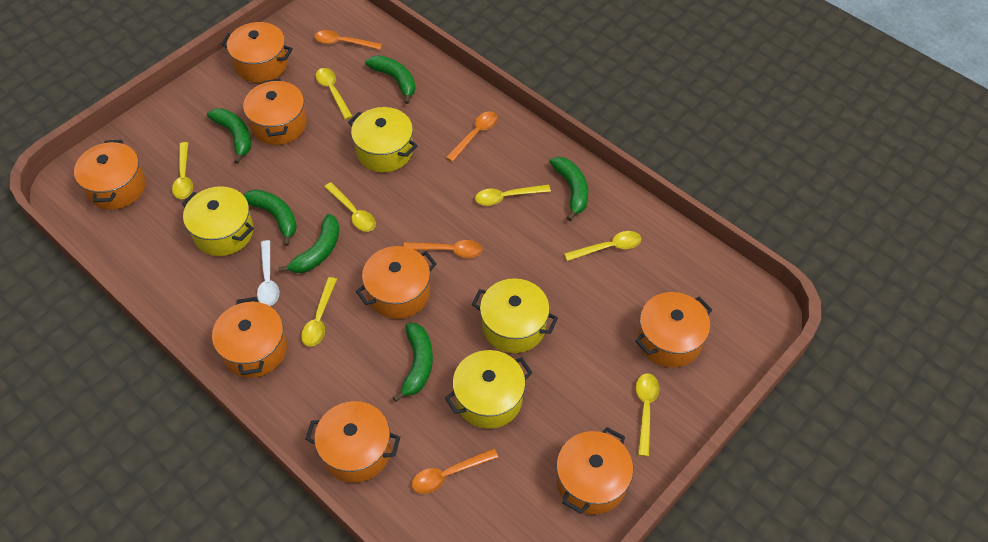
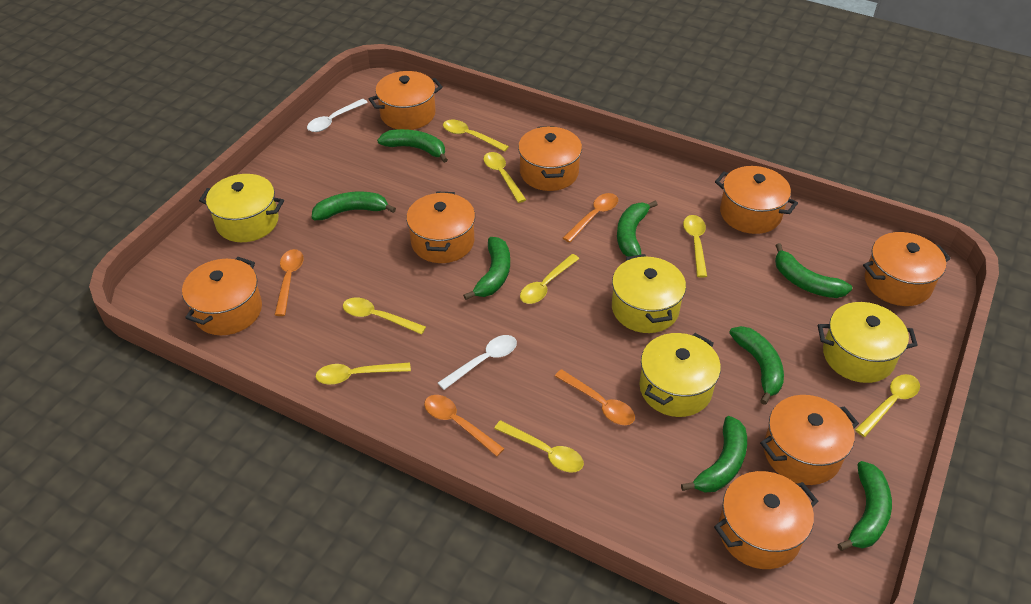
green banana: 6 -> 8
white spoon: 1 -> 2
yellow spoon: 7 -> 8

